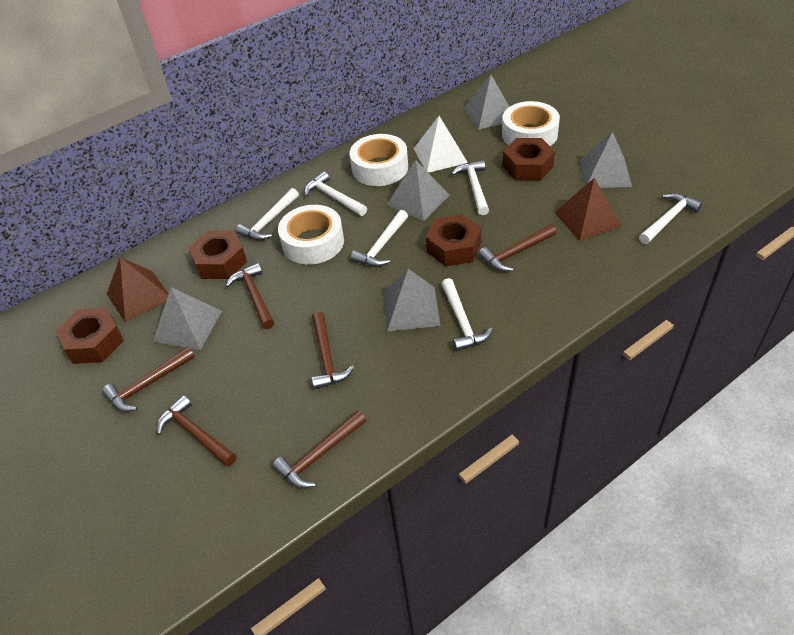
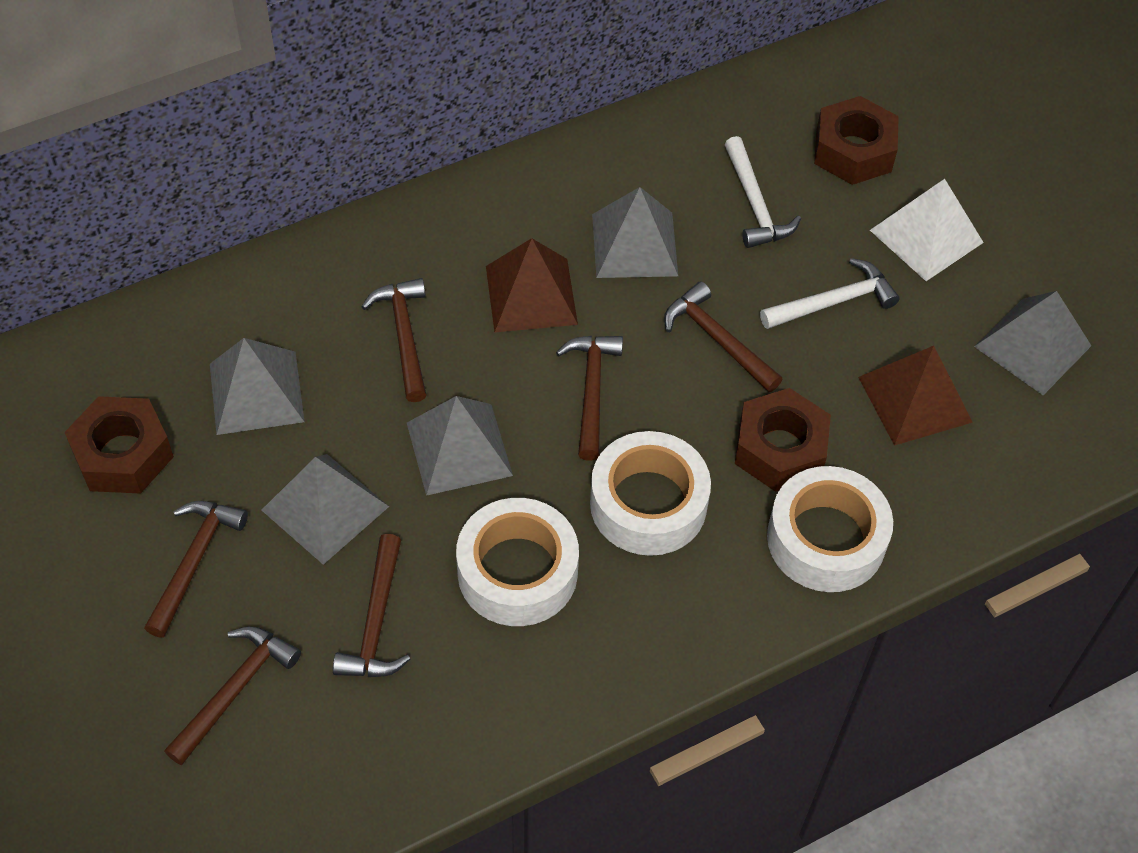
brown nut: 4 -> 3
white hammer: 6 -> 2

